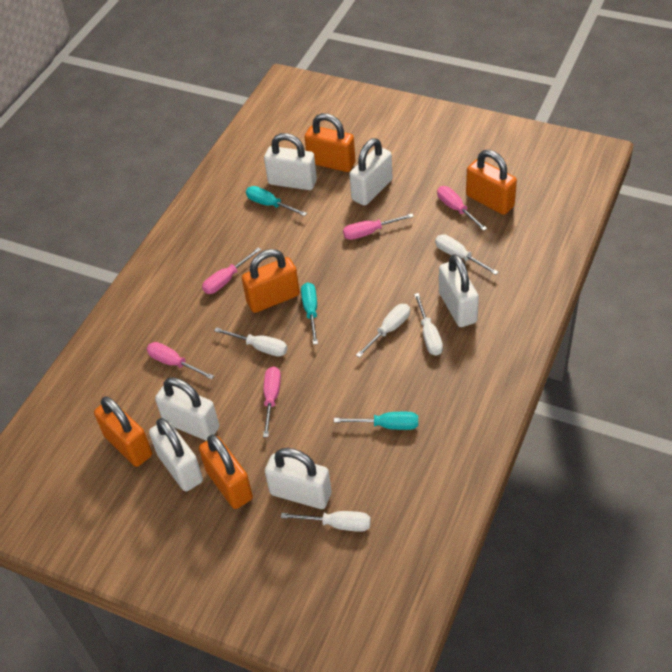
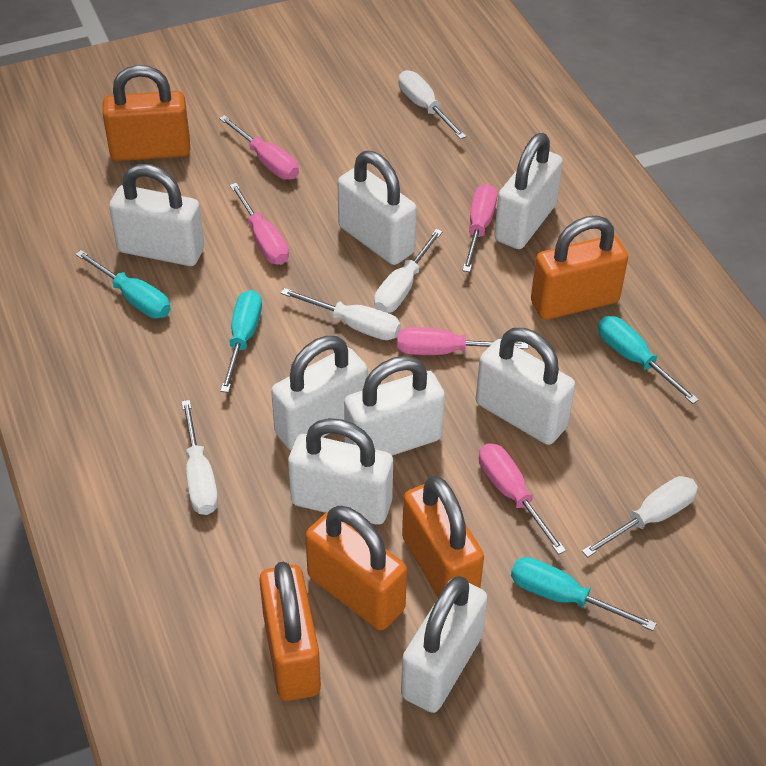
turquoise screwdriver: 3 -> 4
white padlock: 6 -> 8

